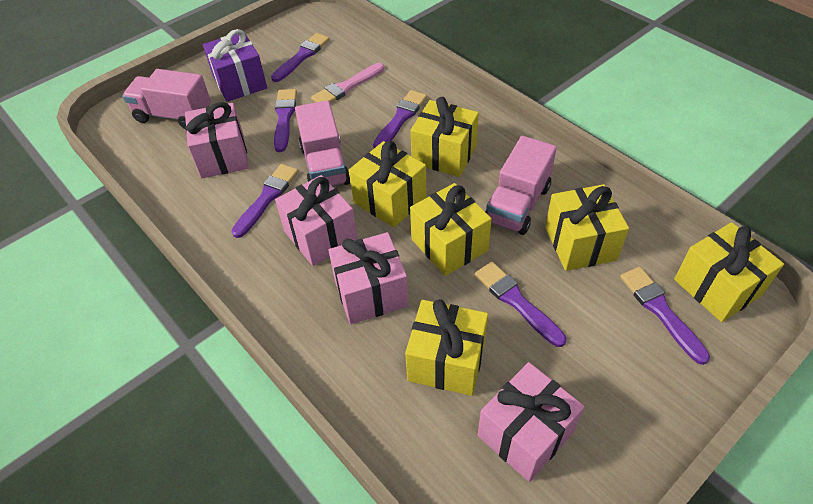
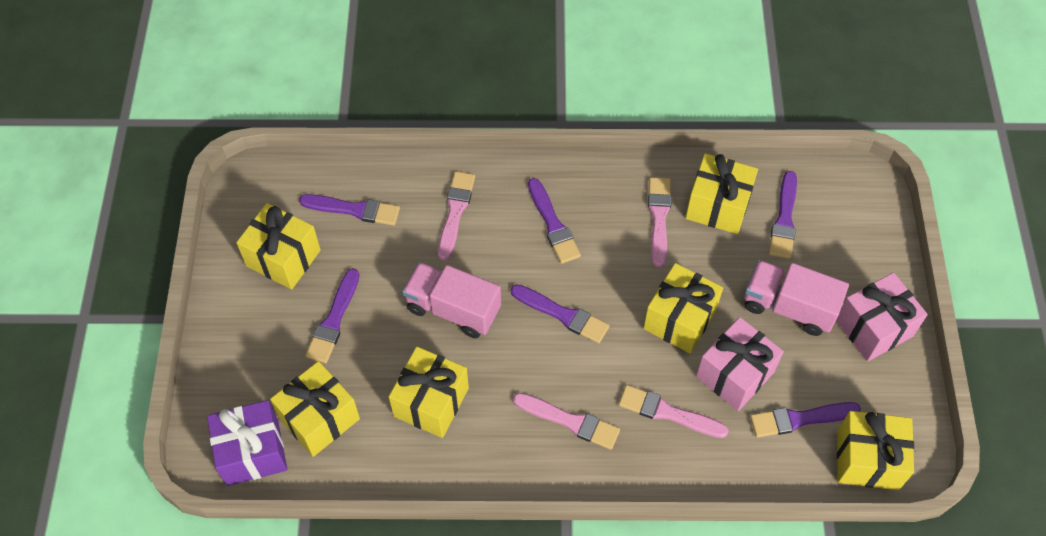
pink brush: 1 -> 4
pink gift: 4 -> 2
pink truck: 3 -> 2

